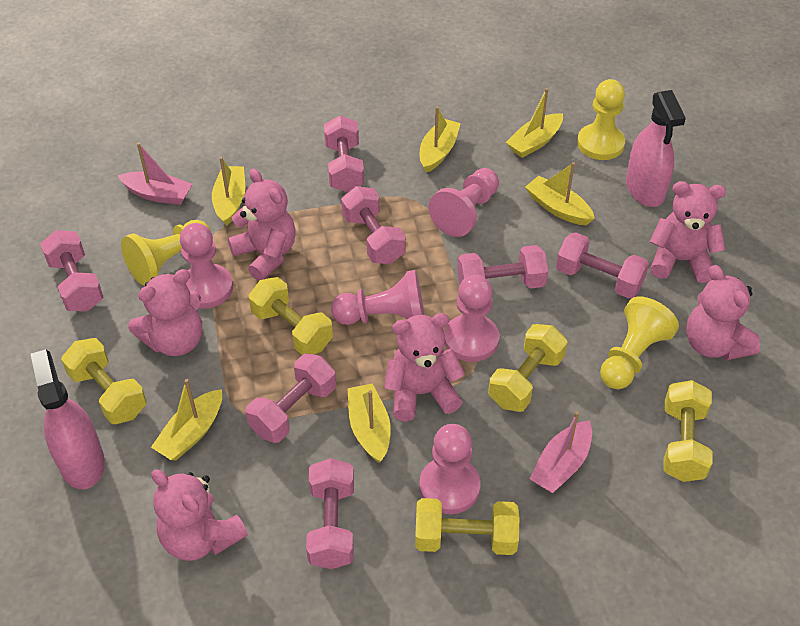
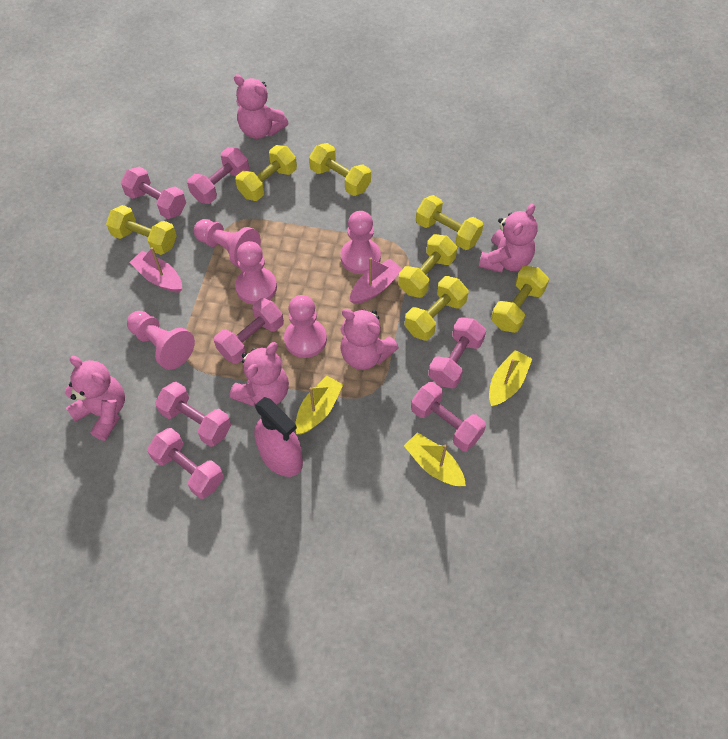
pink spray bottle: 2 -> 1
pink teddy bear: 6 -> 5
yellow boat: 6 -> 3
yellow dumbbell: 5 -> 7
yellow pawn: 3 -> 0

